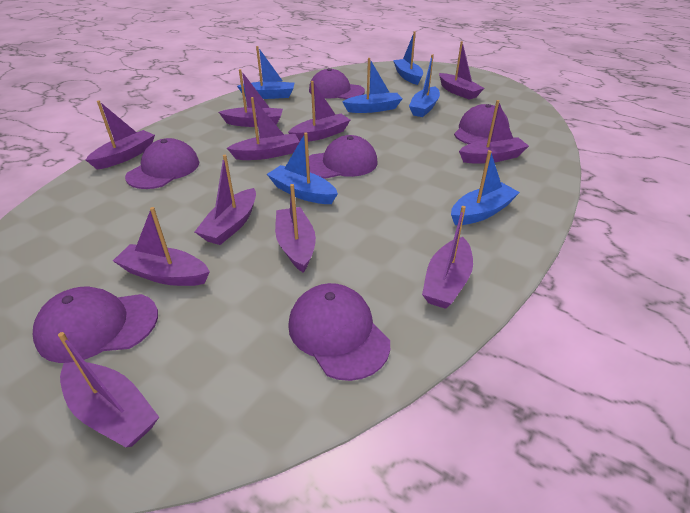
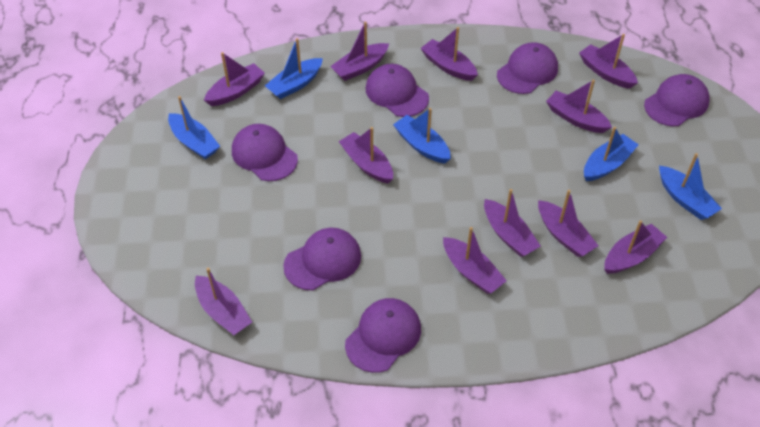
blue boat: 6 -> 5

